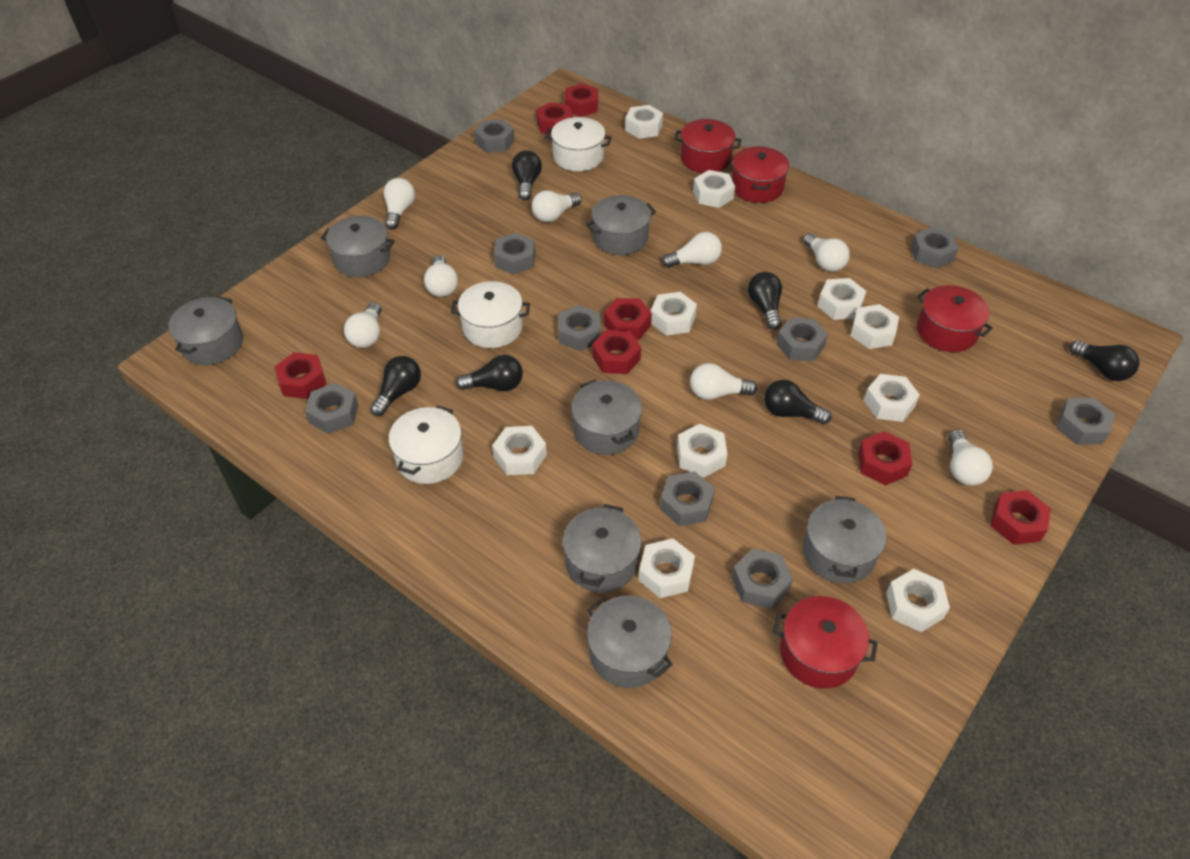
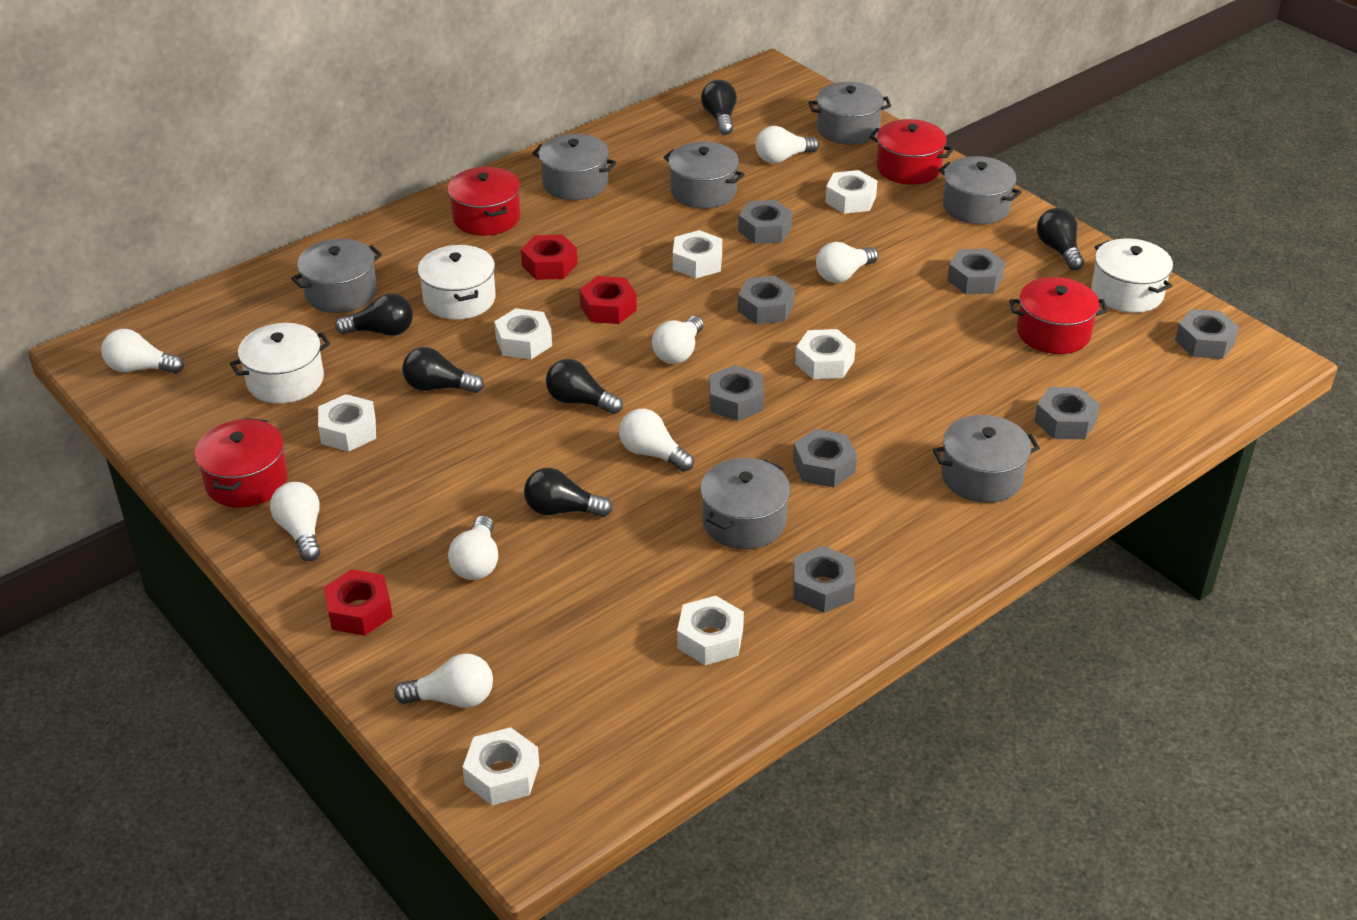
grey nut: 9 -> 8
red nut: 7 -> 3
white nut: 10 -> 7

